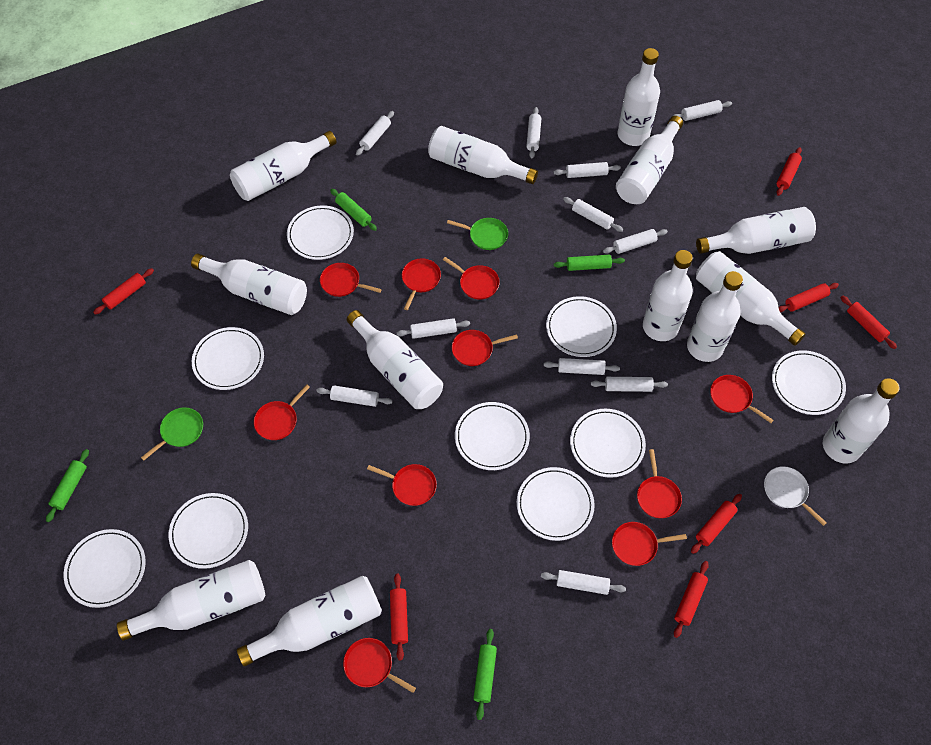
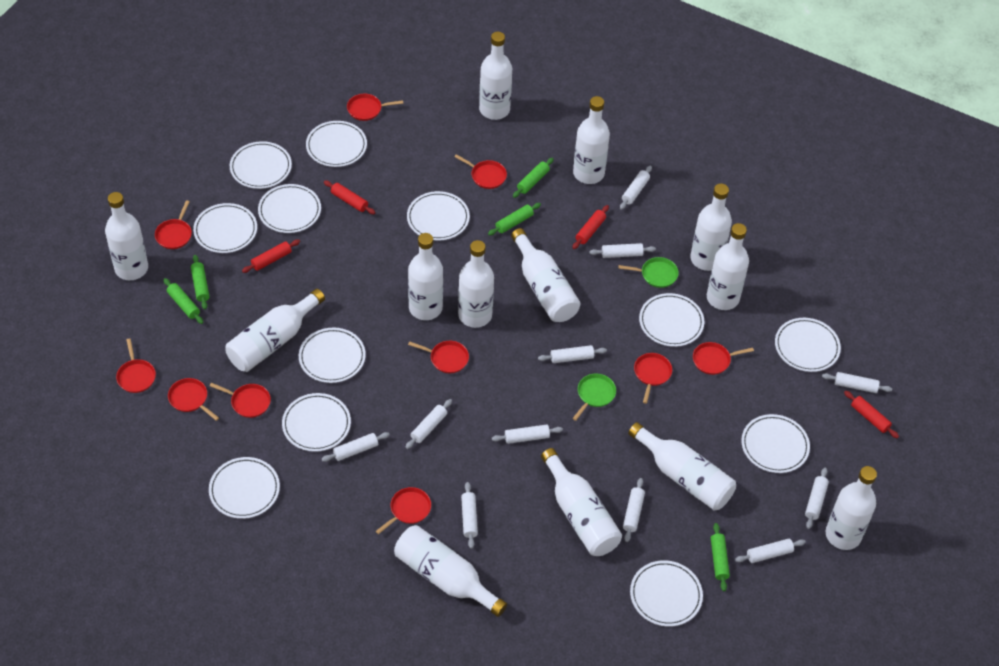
green rolling pin: 4 -> 5
red rolling pin: 7 -> 4
white pan: 1 -> 0
white plate: 9 -> 12

